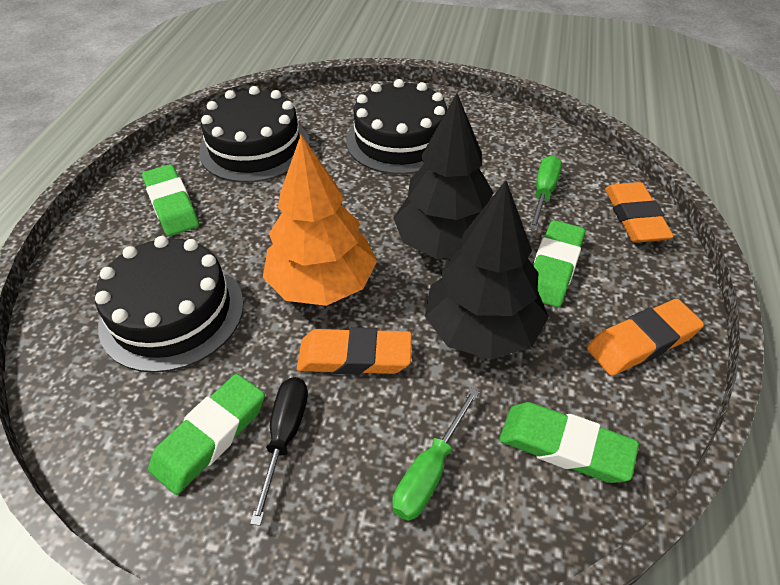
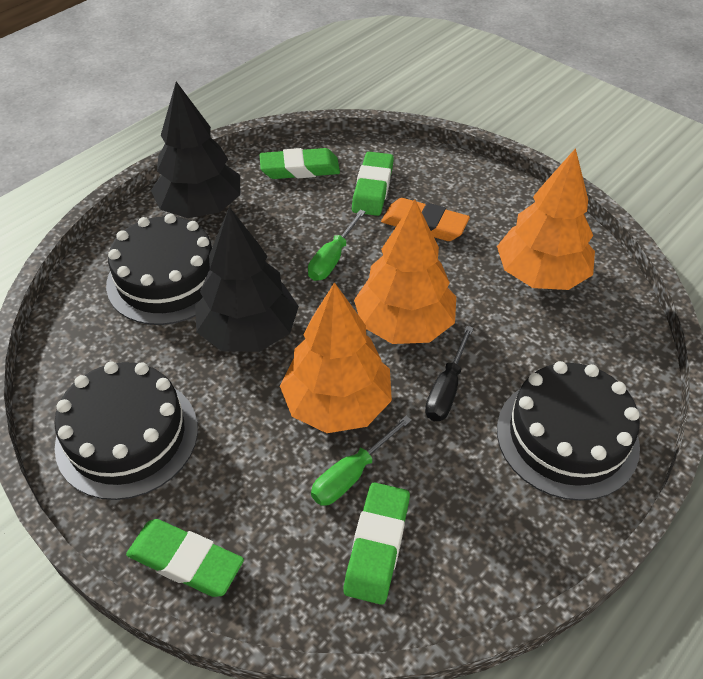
orange eraser: 3 -> 1
orange tree: 1 -> 3

